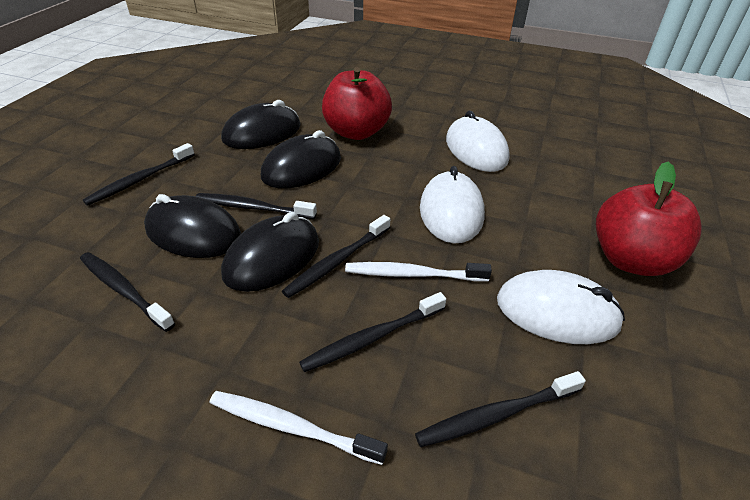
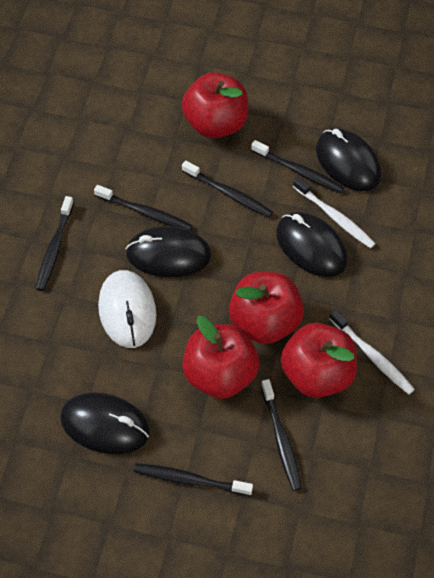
red apple: 2 -> 4
white mouse: 3 -> 1

